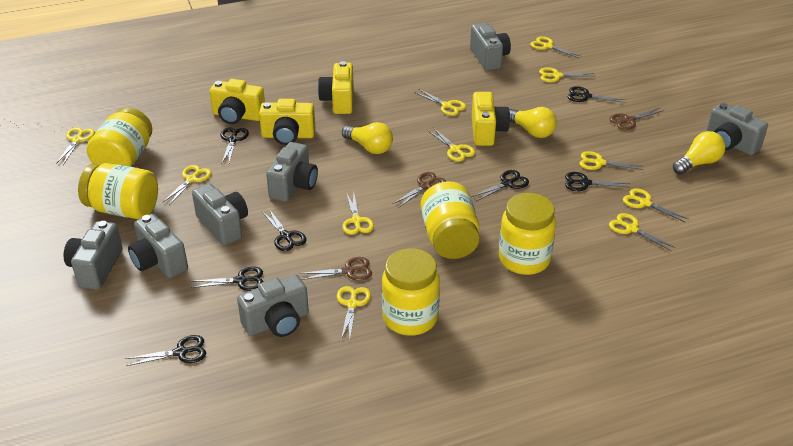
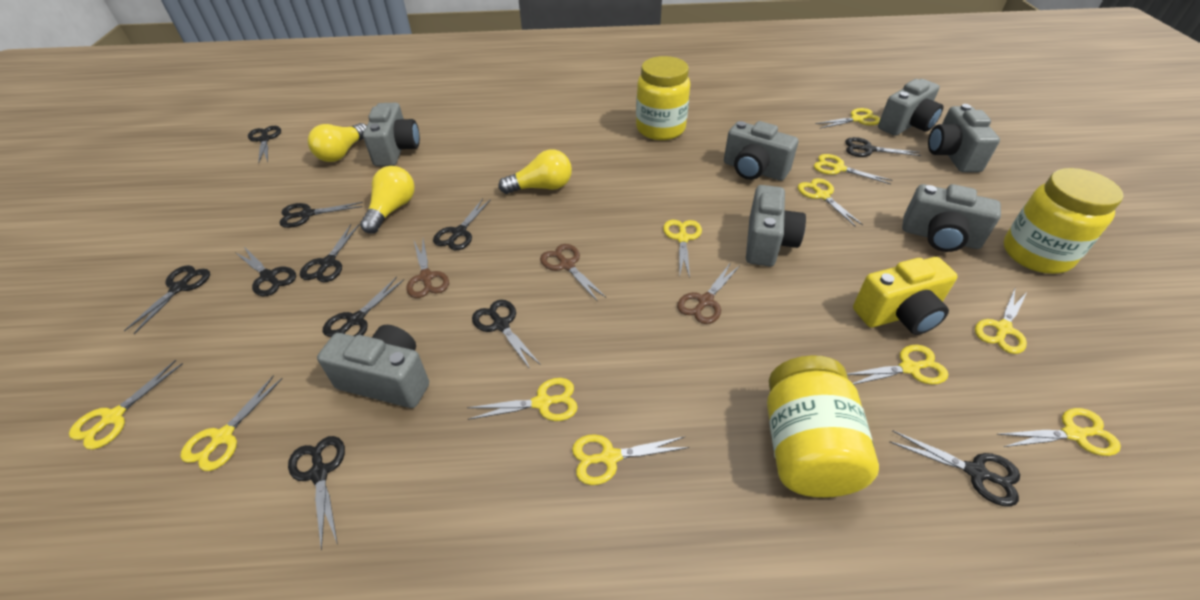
black scissors: 7 -> 11
yellow camera: 4 -> 1
yellow jar: 5 -> 3

